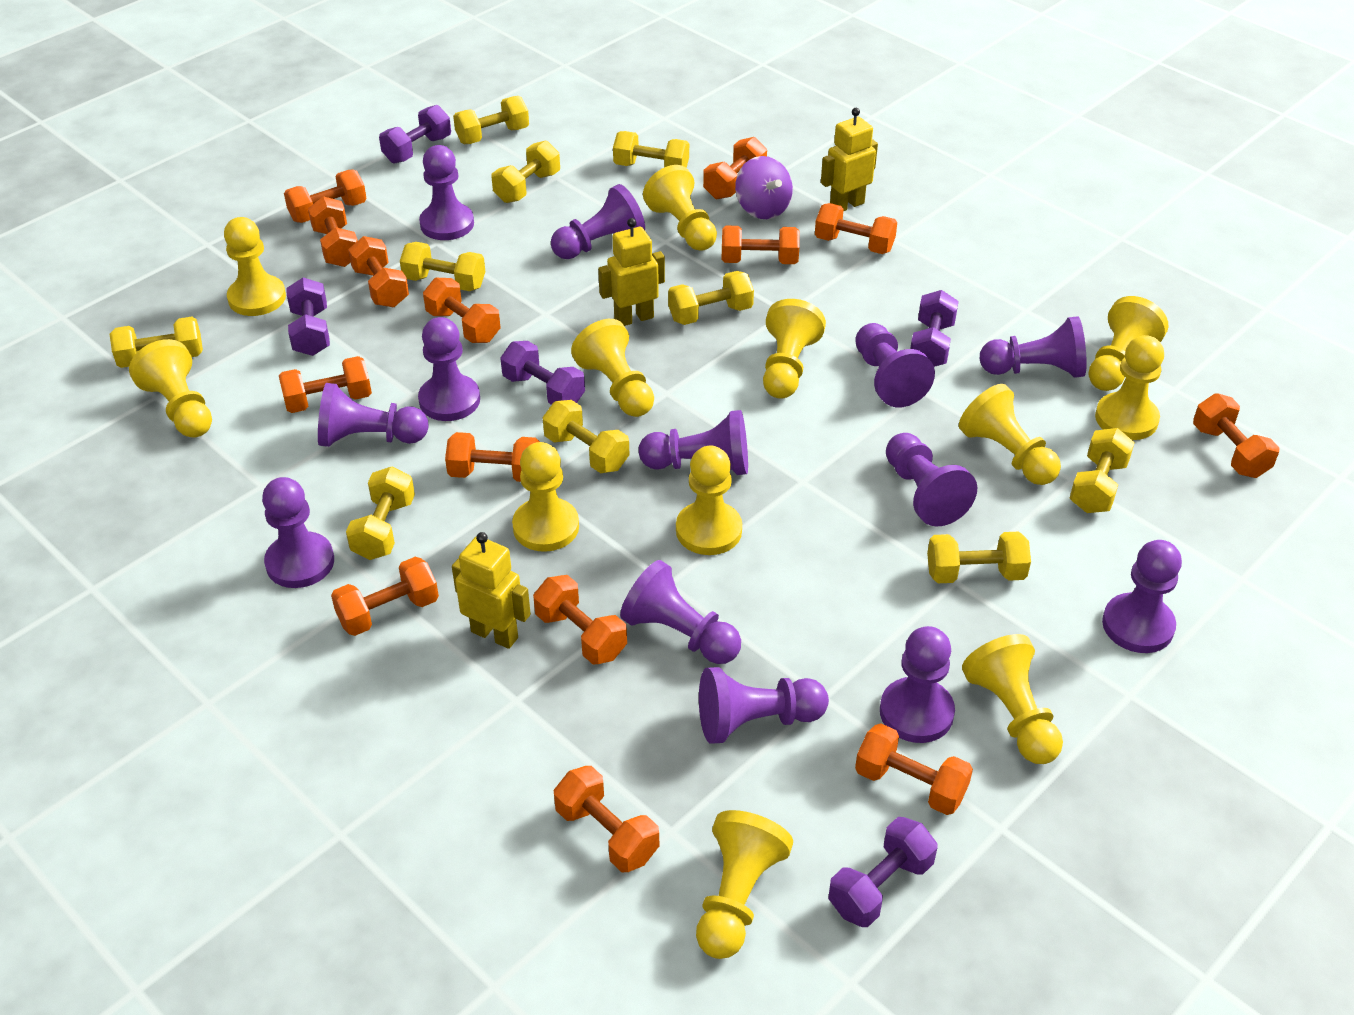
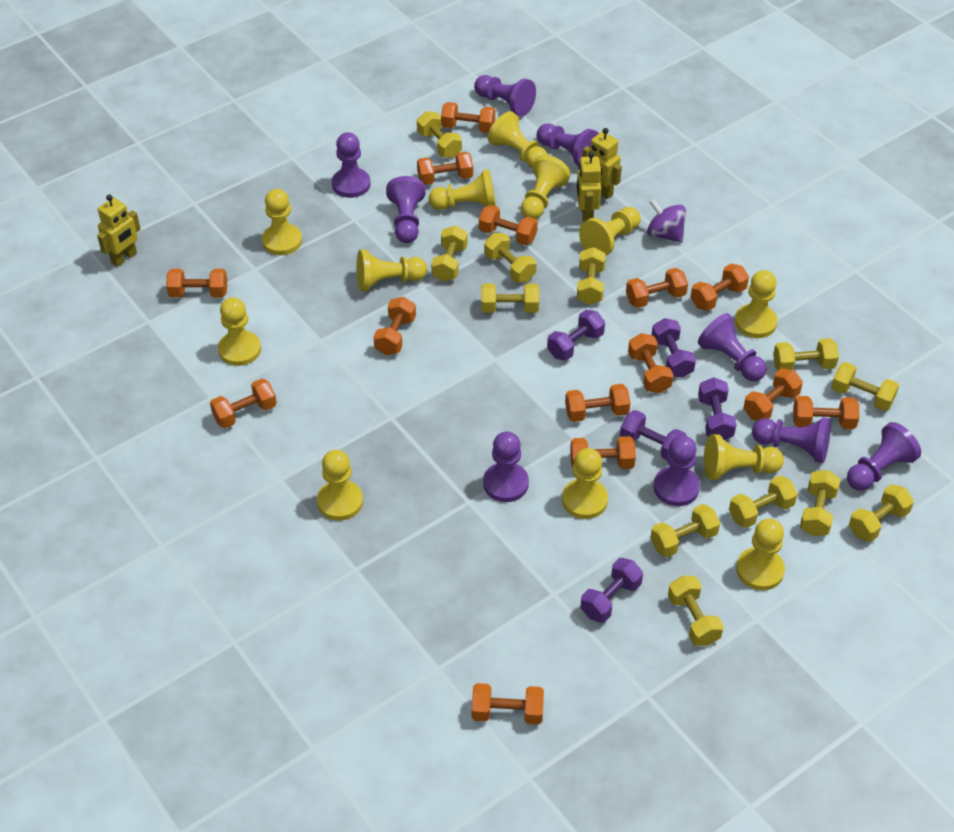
purple pawn: 13 -> 9
yellow dumbbell: 10 -> 12

